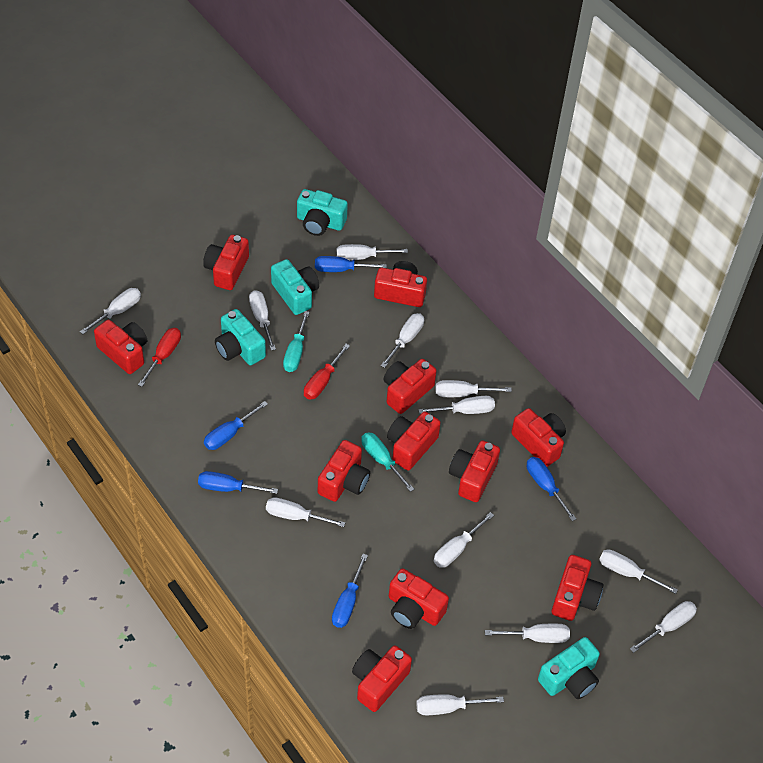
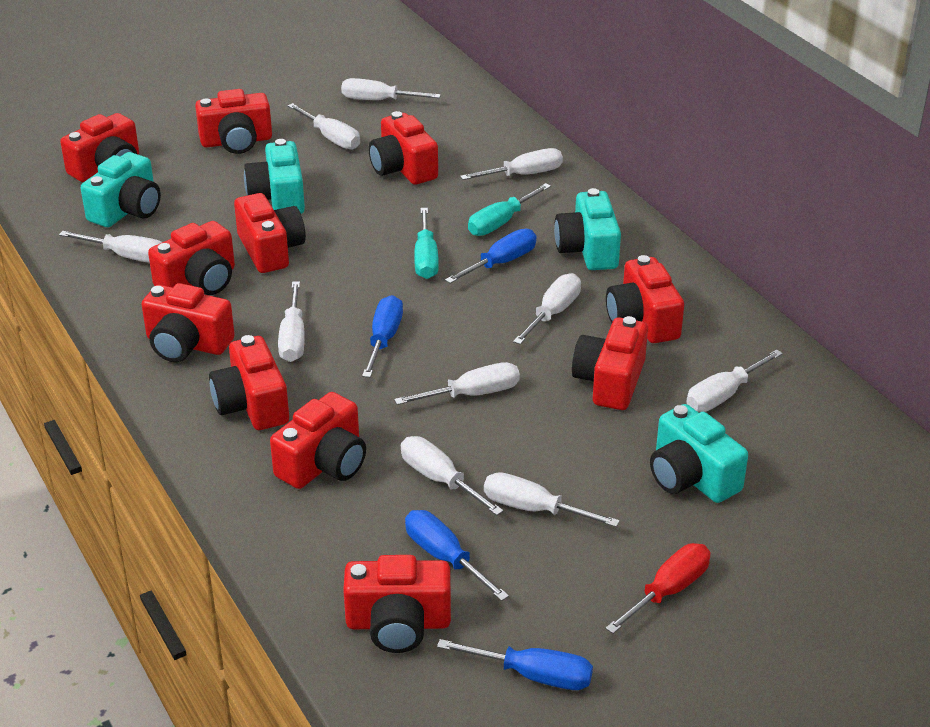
blue screwdriver: 5 -> 4
red screwdriver: 2 -> 1
white screwdriver: 12 -> 10

